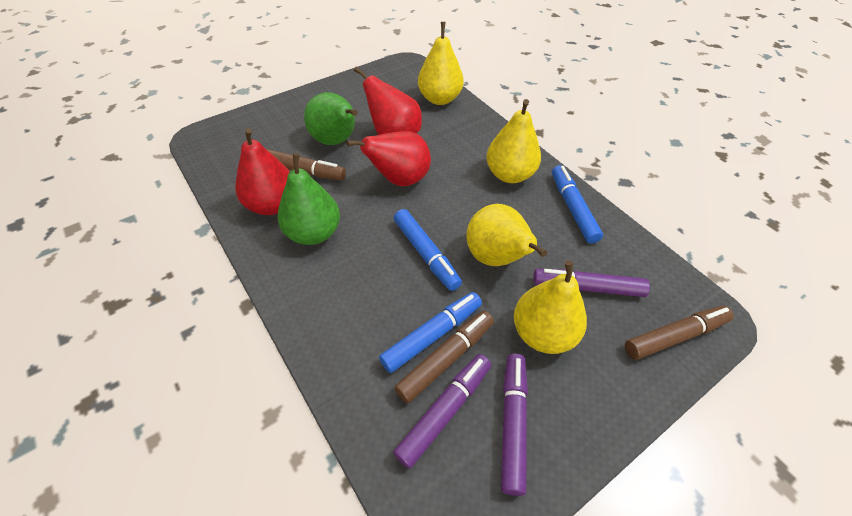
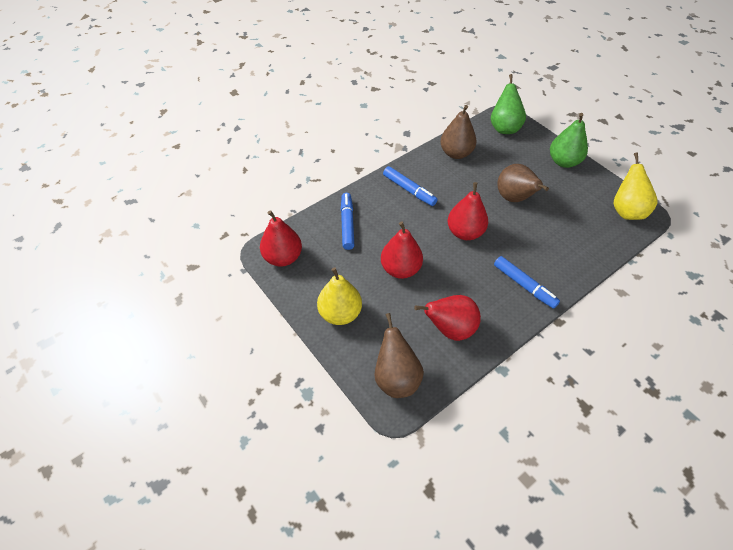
brown marker: 3 -> 0
brown pear: 0 -> 3
purple marker: 3 -> 0
red pear: 3 -> 4
yellow pear: 4 -> 2

